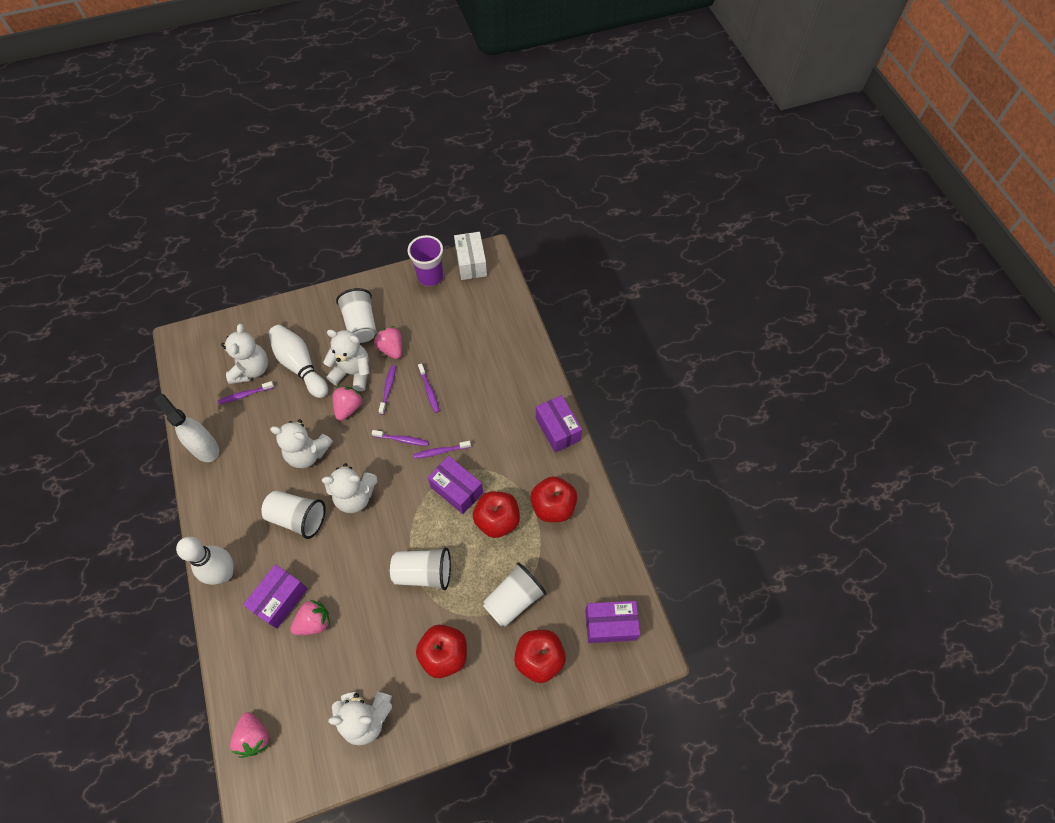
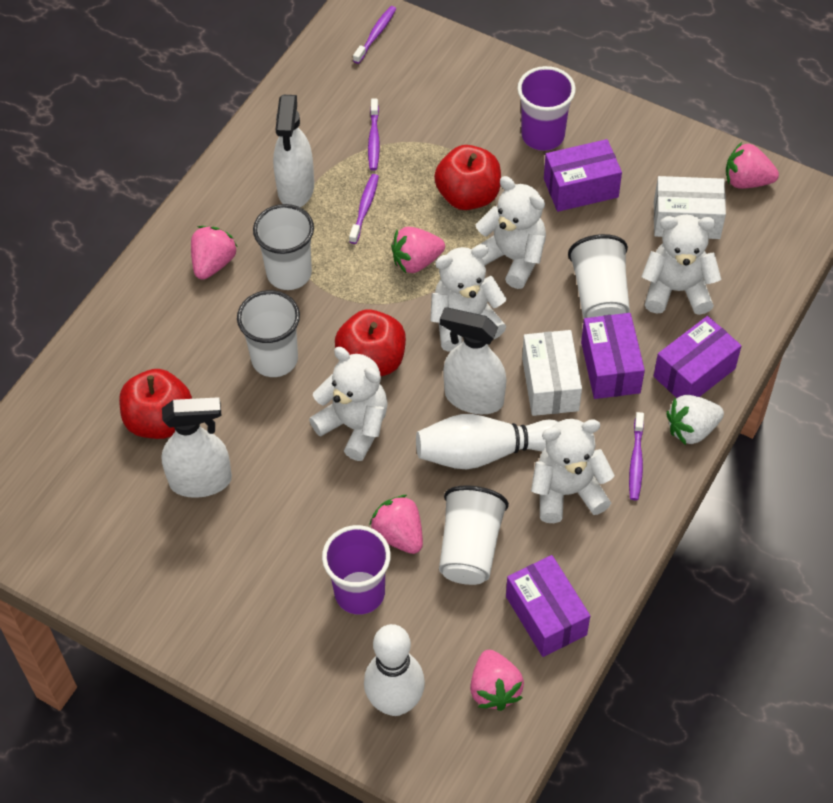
pink strawberry: 4 -> 5
purple cup: 1 -> 2
purple toothbrush: 5 -> 4
red apple: 4 -> 3
white box: 1 -> 2
white spray bottle: 1 -> 3
white strawberry: 0 -> 1

